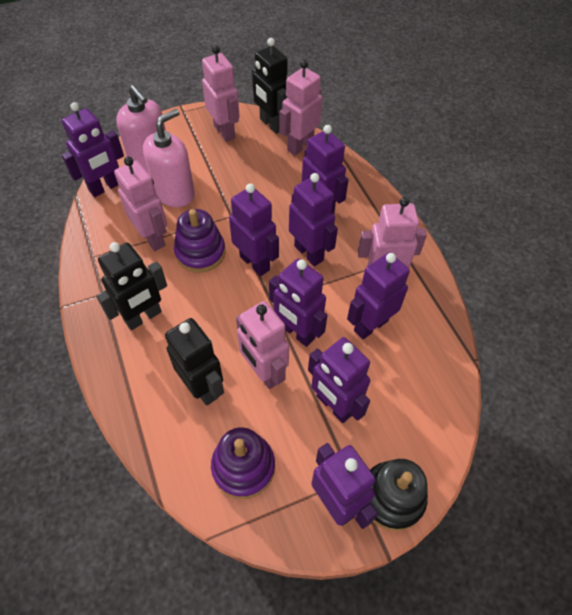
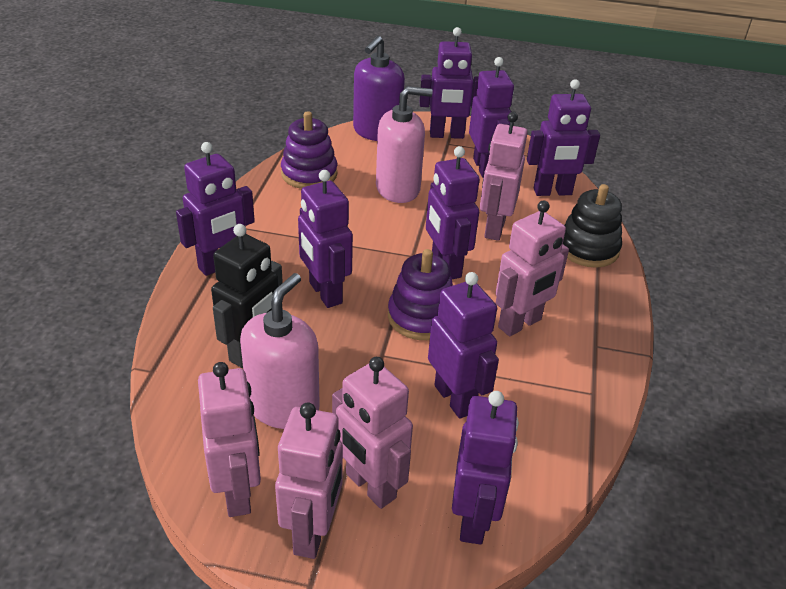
black robot: 3 -> 1
purple soap dispenser: 0 -> 1

